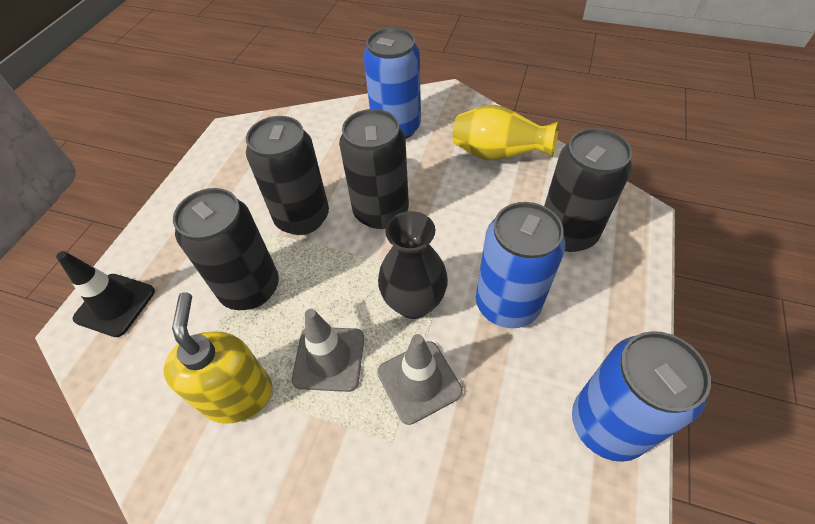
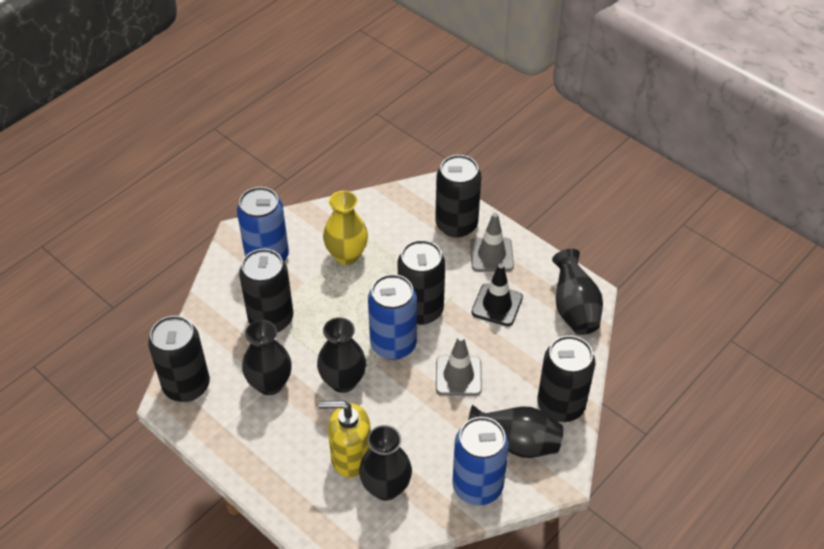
black can: 4 -> 5
black vase: 1 -> 5

